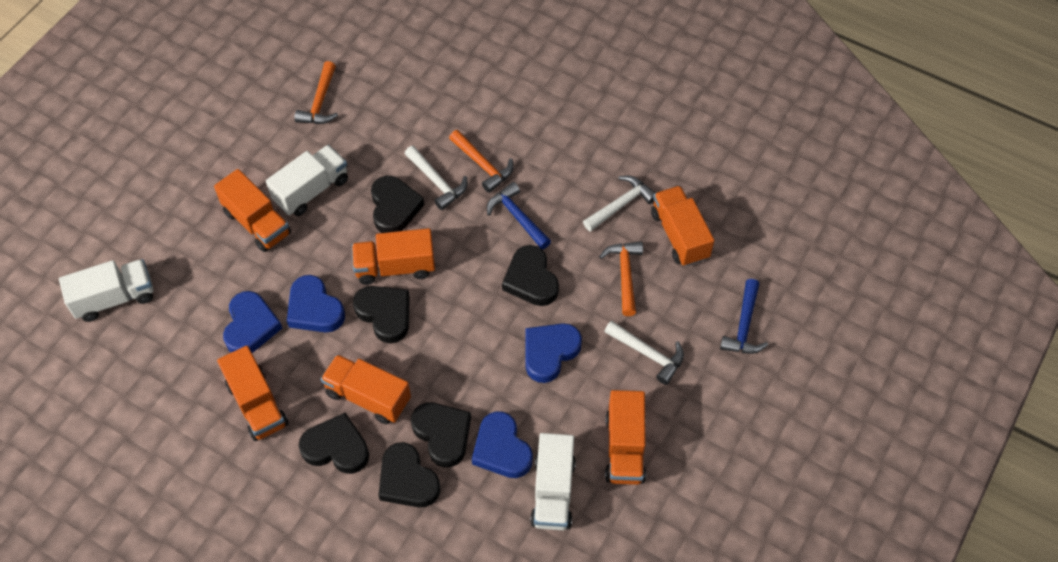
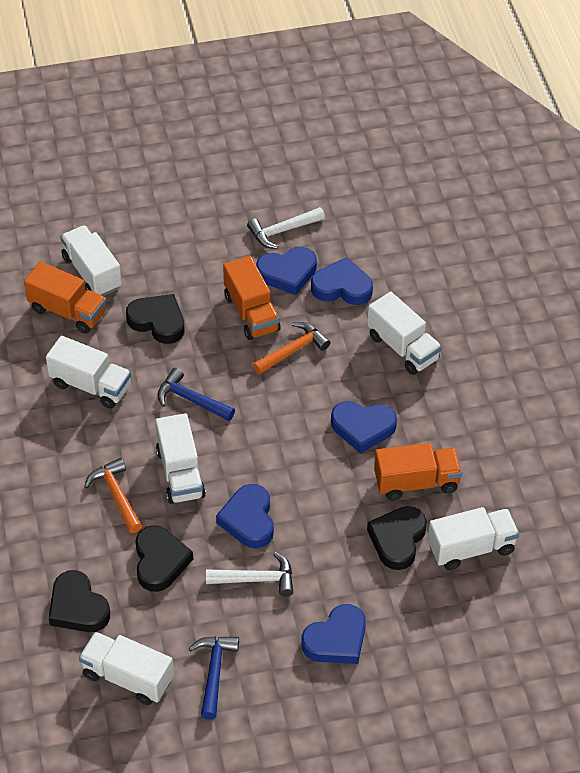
black heart: 6 -> 4
blue heart: 4 -> 5
orange hammer: 3 -> 2
orange truck: 6 -> 3
white hammer: 3 -> 2
white truck: 3 -> 6

